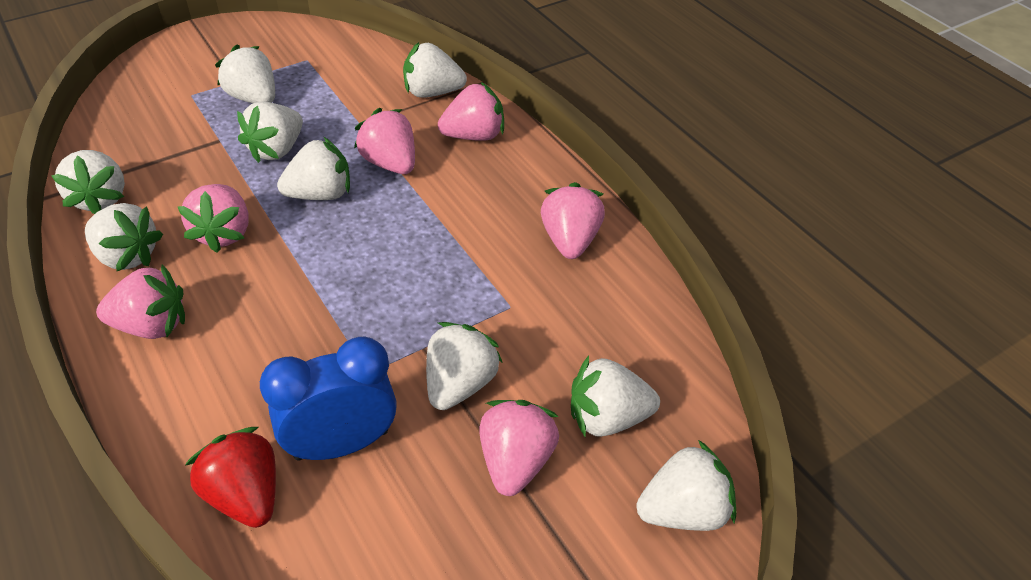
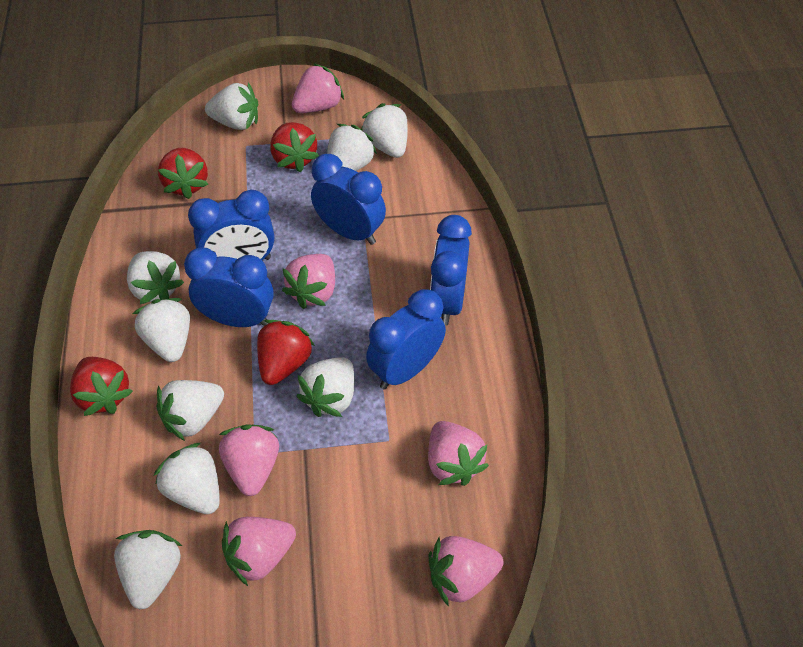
blue clock: 1 -> 5
red strawberry: 1 -> 4

